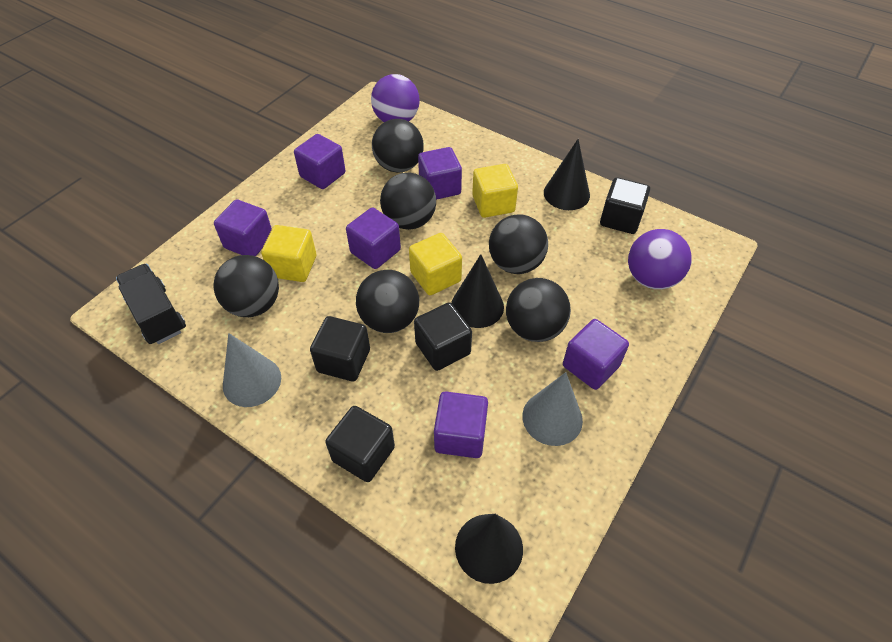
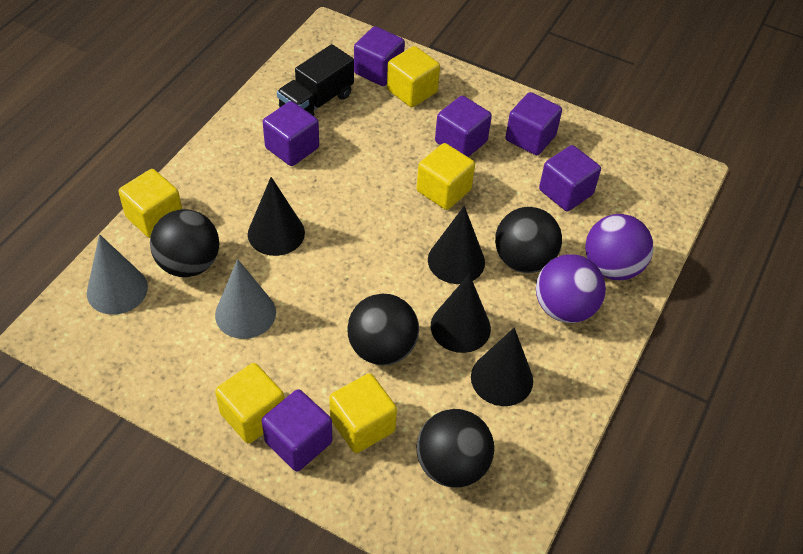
black ball: 6 -> 4
black cone: 3 -> 4
black cube: 4 -> 0
yellow cube: 3 -> 5

